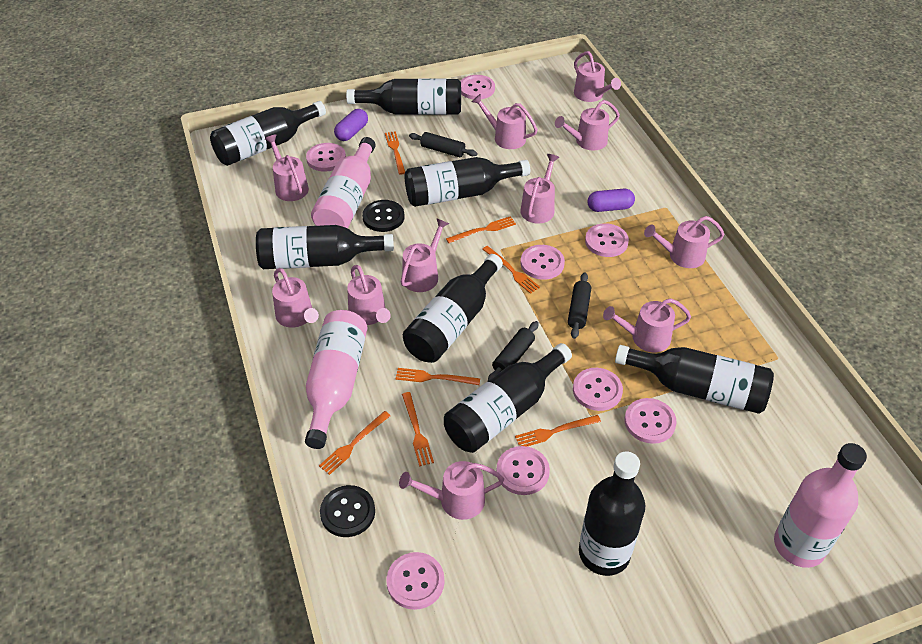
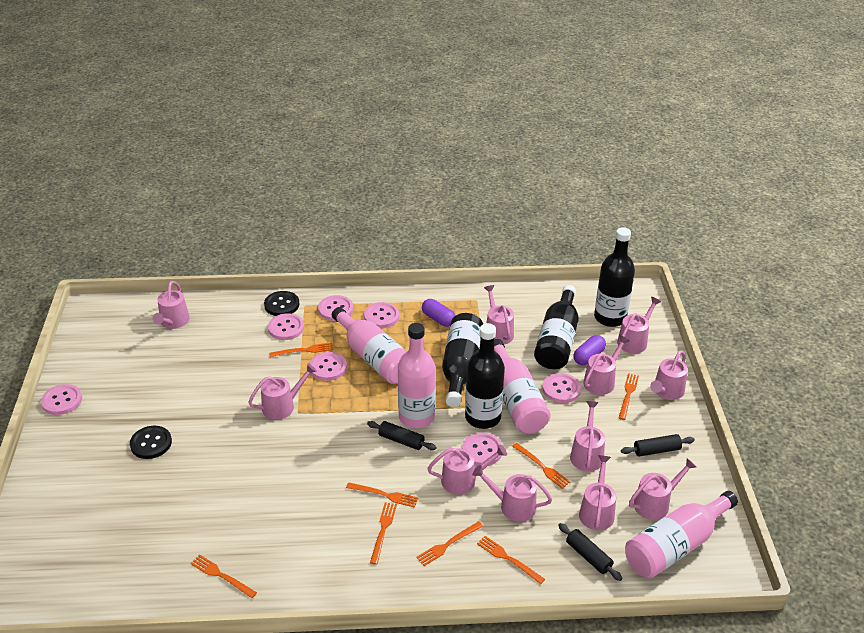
black bottle: 8 -> 4
orange fork: 7 -> 8
pink bottle: 3 -> 4
pink button: 8 -> 7

